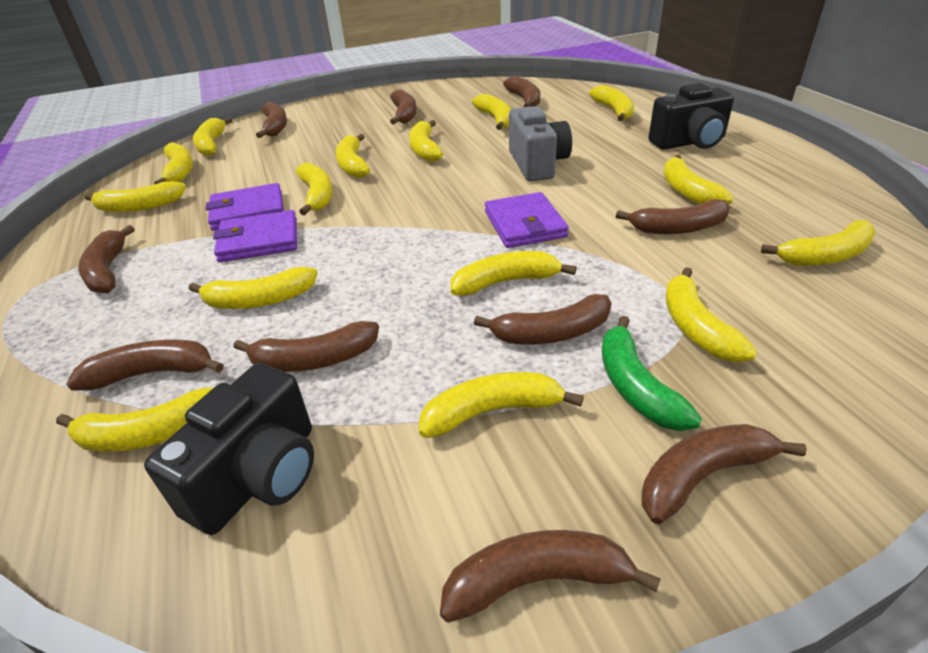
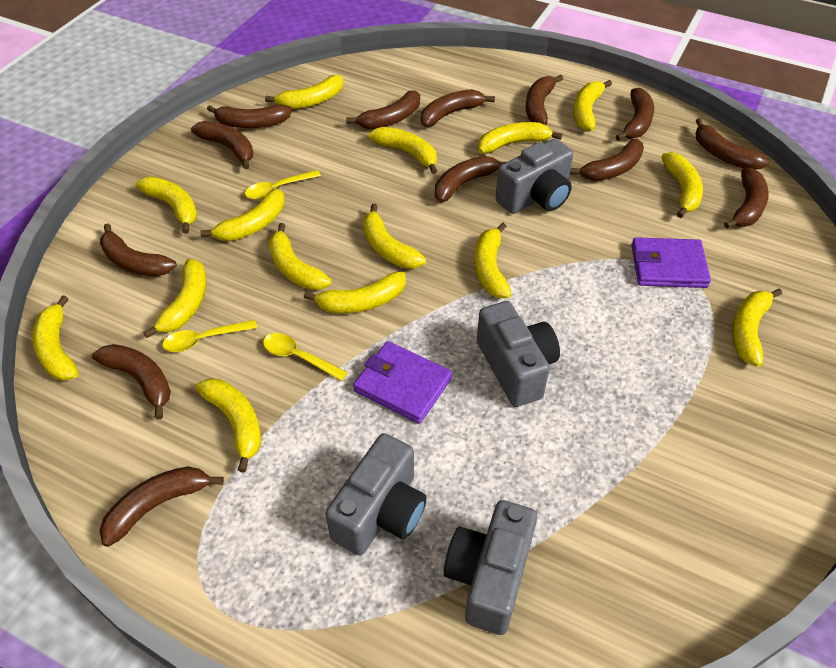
black camera: 2 -> 0
brown banana: 10 -> 13
green banana: 1 -> 0
grey camera: 1 -> 4
purple wallet: 3 -> 2
yellow spoon: 0 -> 3

